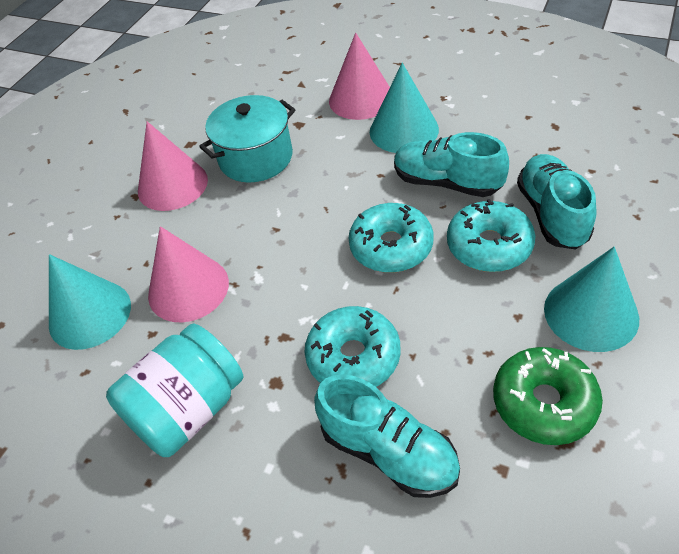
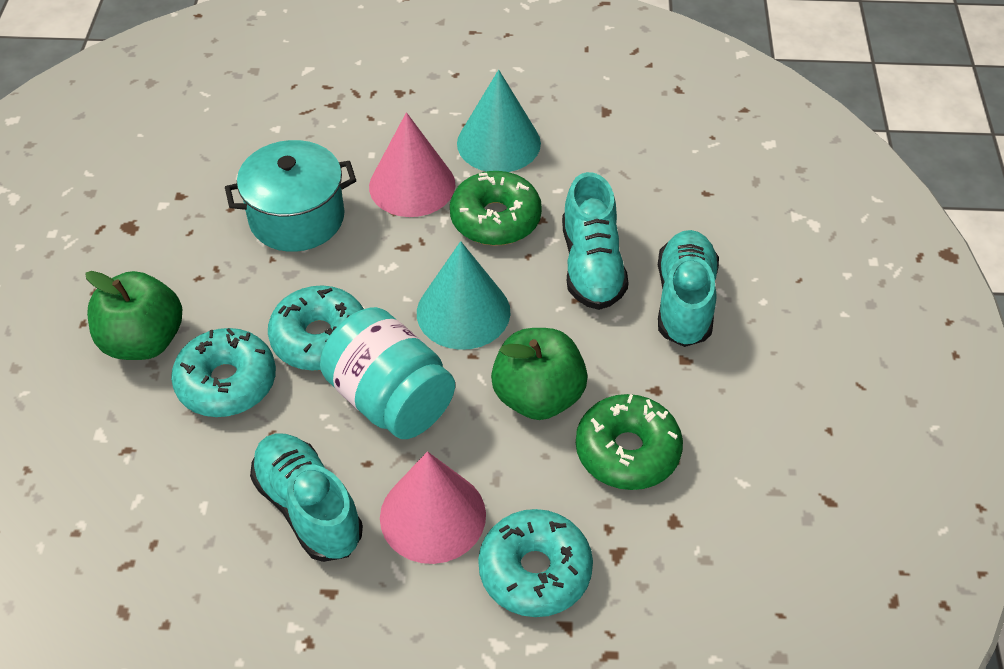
green apple: 0 -> 2
green donut: 1 -> 2
pink cone: 3 -> 2
turquoise cone: 3 -> 2

